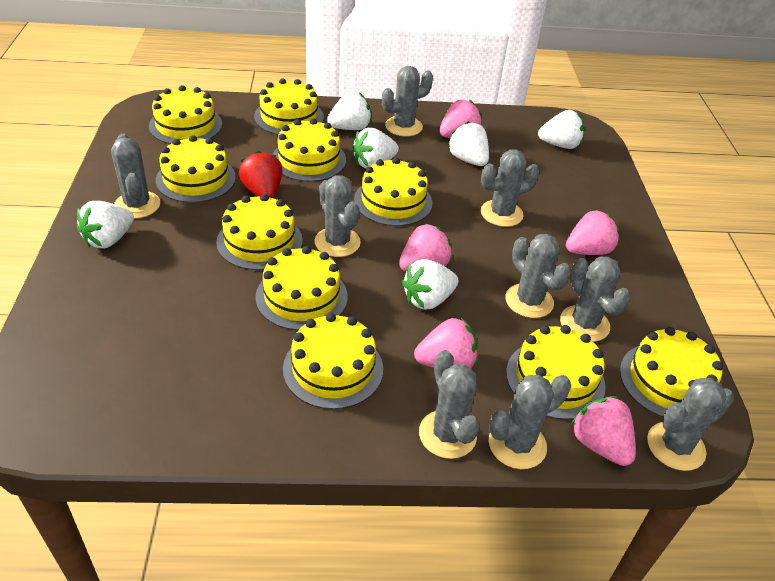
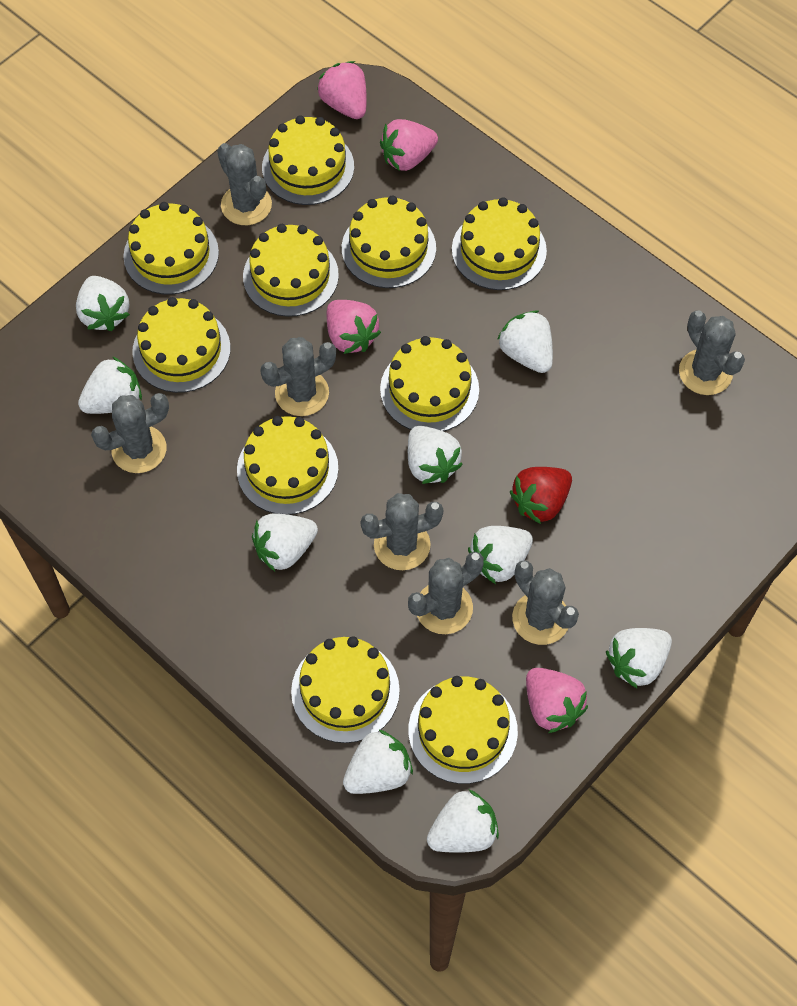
grey cactus: 9 -> 7
pink strawberry: 5 -> 4
white strawberry: 6 -> 9

